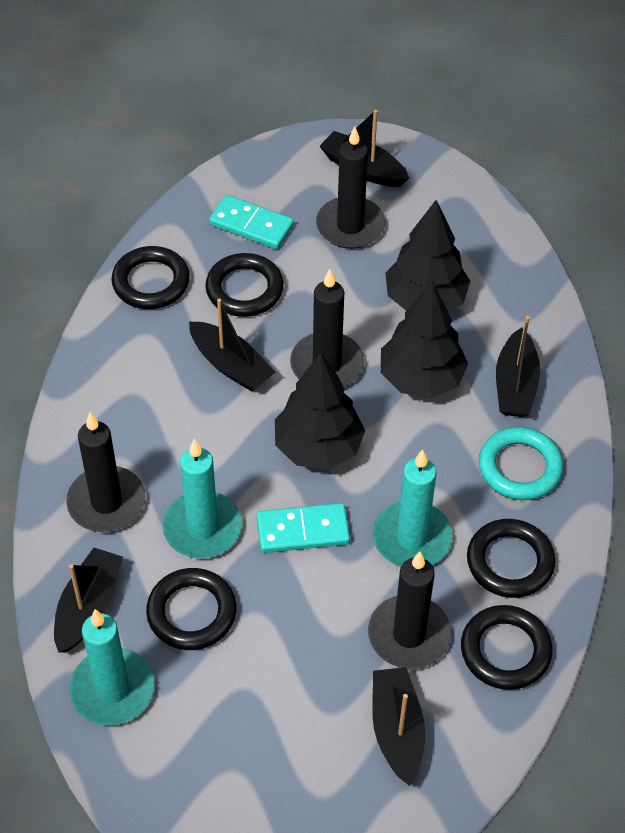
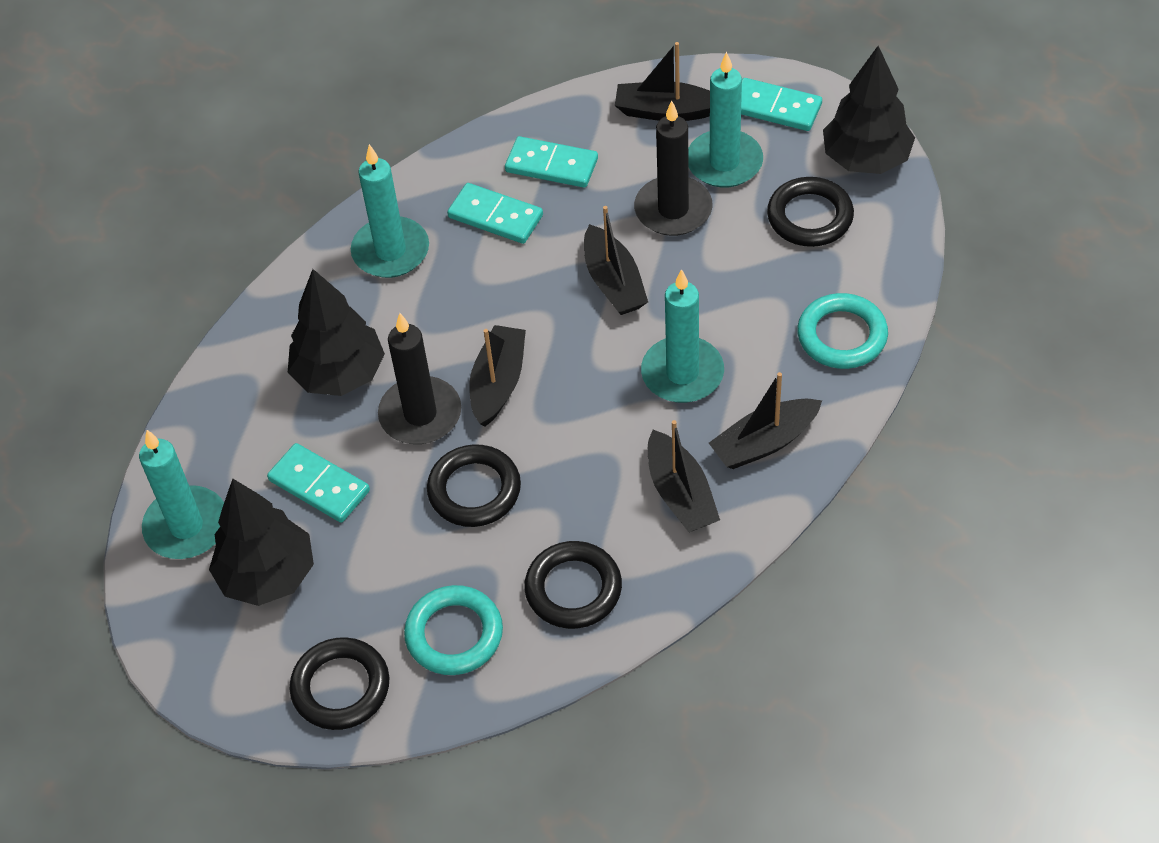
black candle: 4 -> 2
black ring: 5 -> 4
turquoise candle: 3 -> 4
turquoise domino: 2 -> 4
turquoise ring: 1 -> 2

